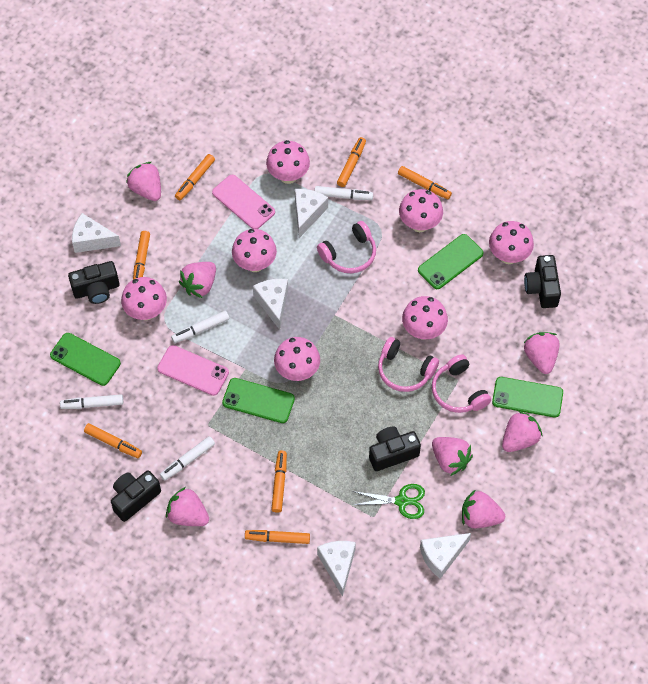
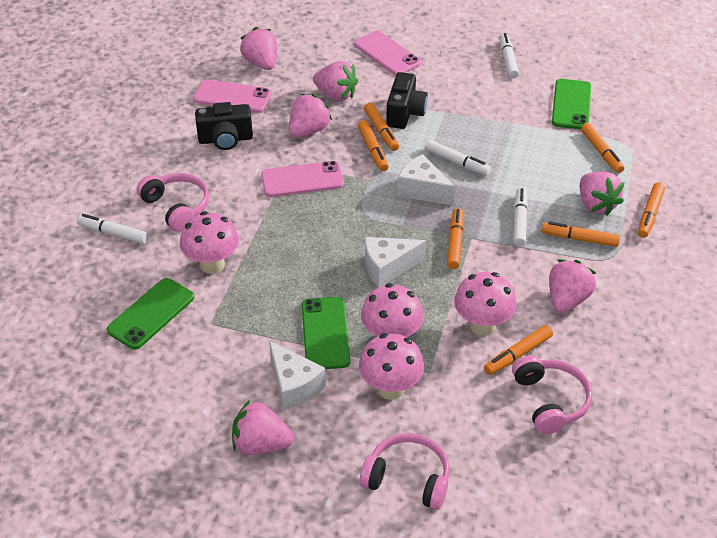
black camera: 4 -> 2
green phone: 4 -> 3
green scissors: 1 -> 0
pink mushroom: 7 -> 4
pink phone: 2 -> 3
pink strawberry: 7 -> 6
white cheese: 5 -> 3

